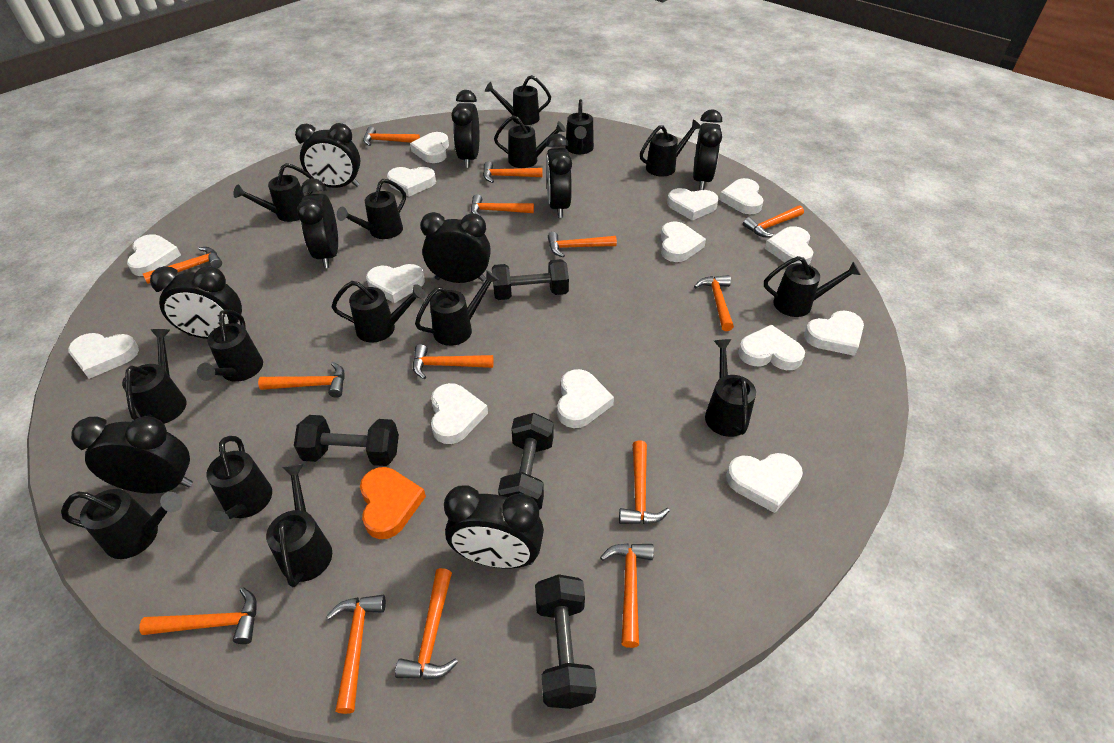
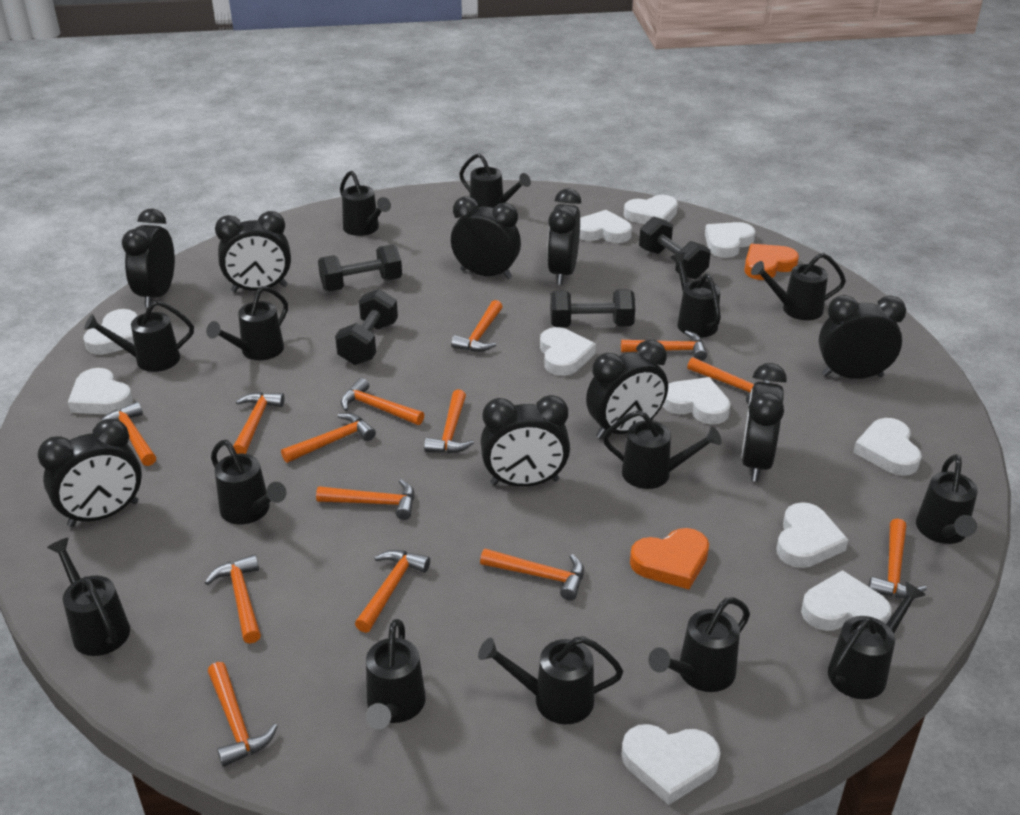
black watering can: 15 -> 14
orange heart: 1 -> 2
white heart: 14 -> 11

